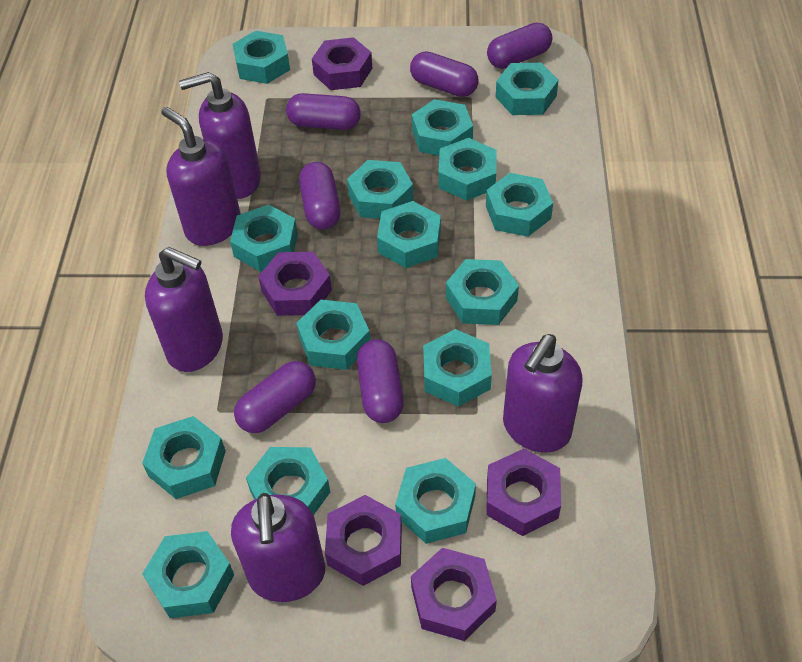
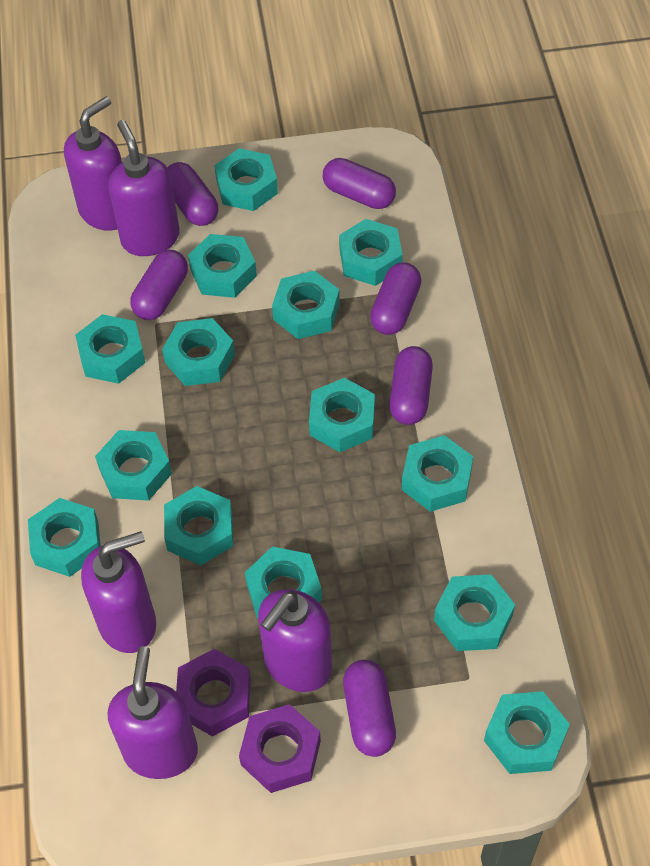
purple nut: 5 -> 2
turquoise nut: 15 -> 14

